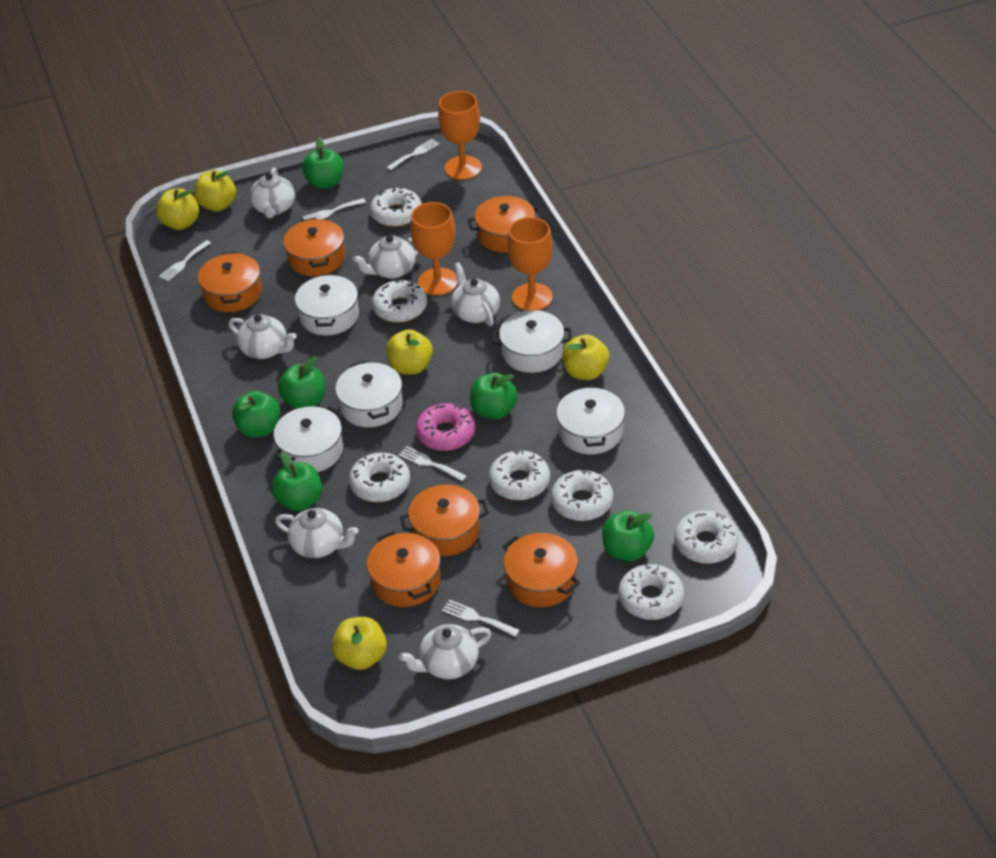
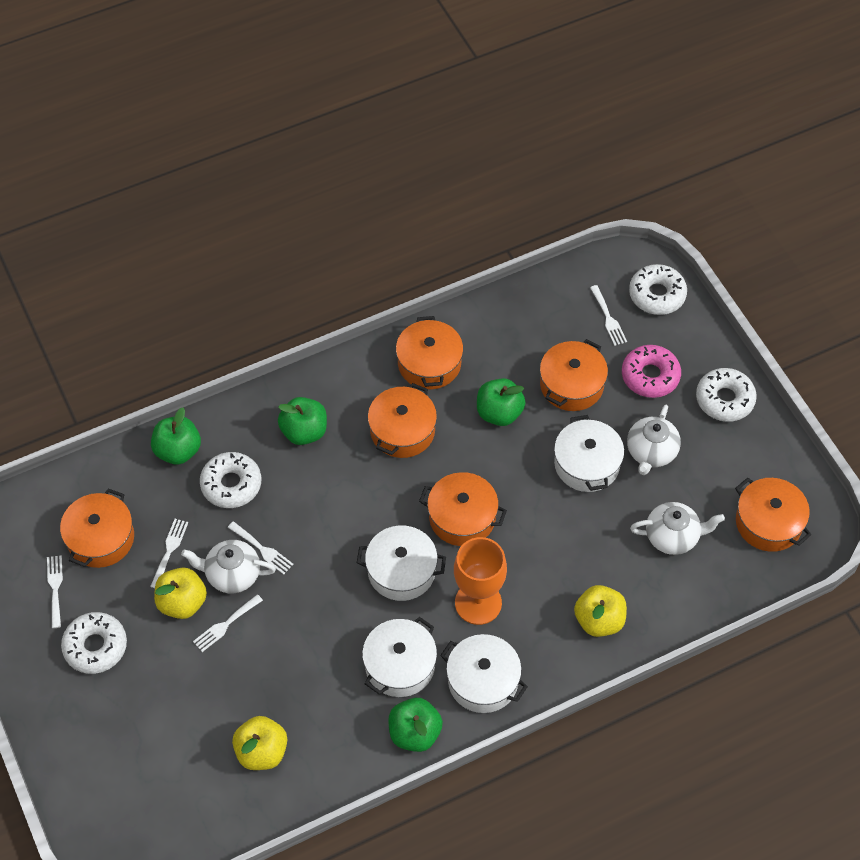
green apple: 6 -> 4
orange goblet: 3 -> 1
white donut: 7 -> 4
white pot: 5 -> 4
white teapot: 6 -> 3
yellow apple: 5 -> 3

